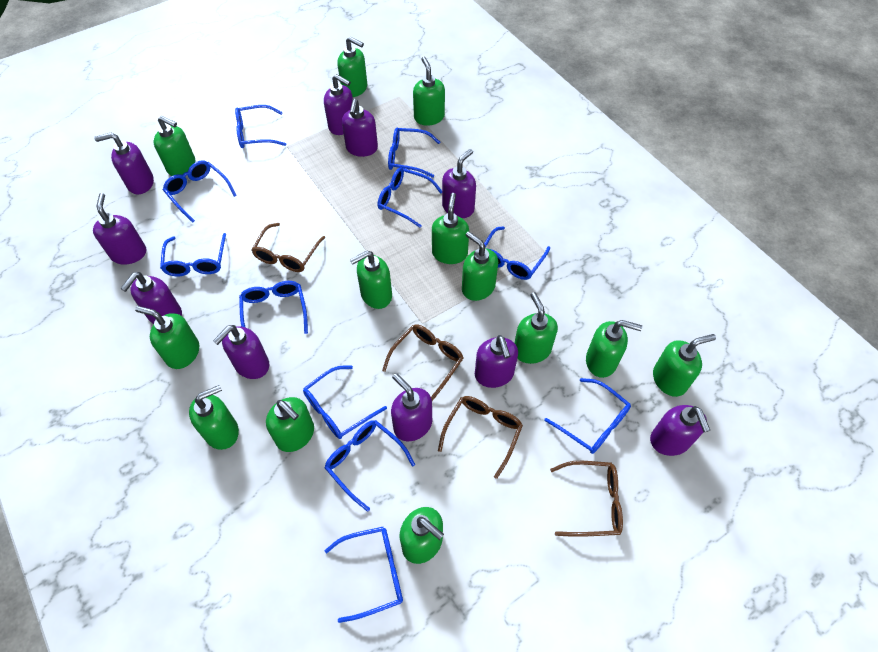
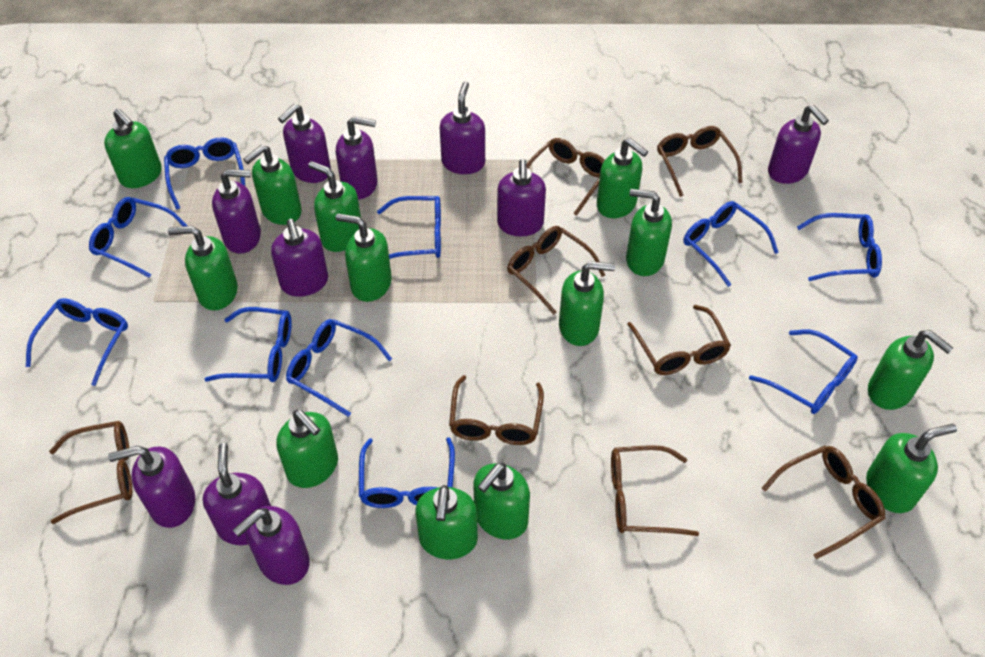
blue glasses: 11 -> 10
brown glasses: 4 -> 8

